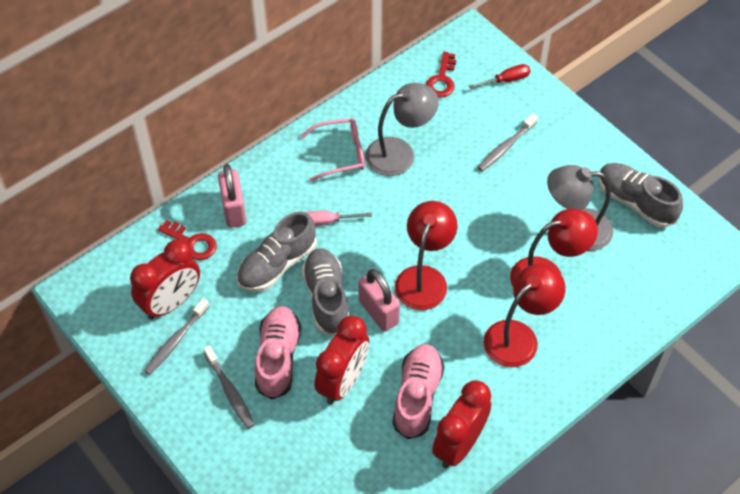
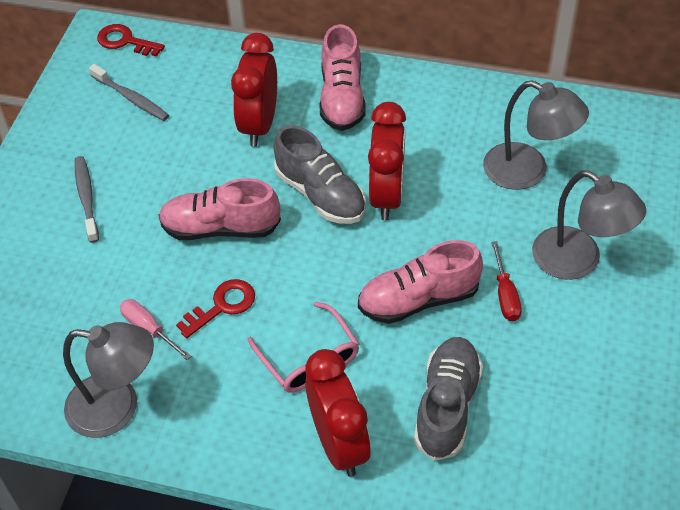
grey lamp: 2 -> 3
grey shoe: 3 -> 2
grey toothbrush: 3 -> 2
pink padlock: 2 -> 0
pink shoe: 2 -> 3
red lamp: 3 -> 0

